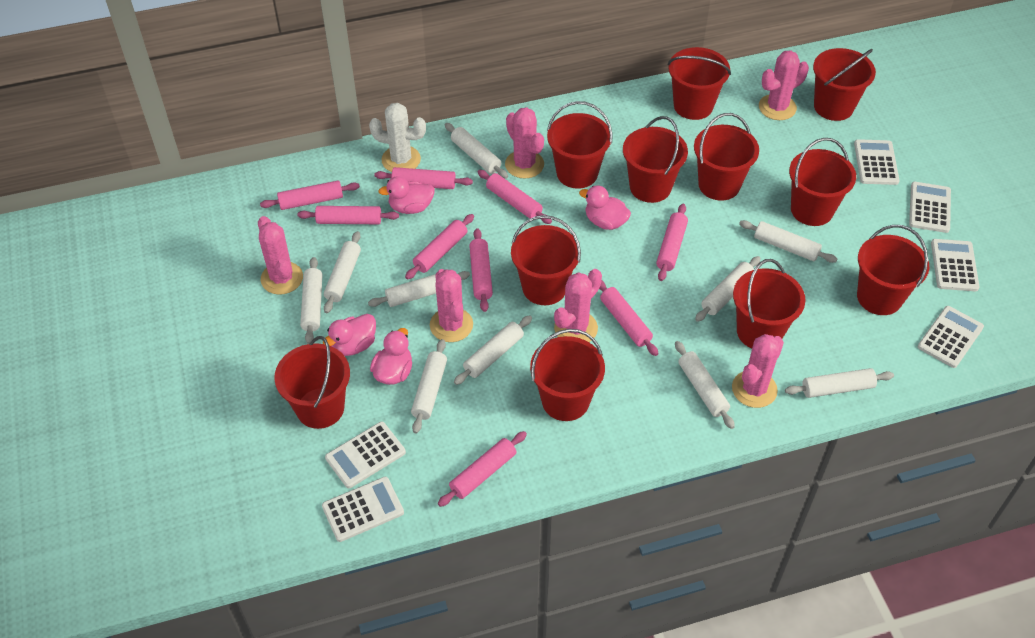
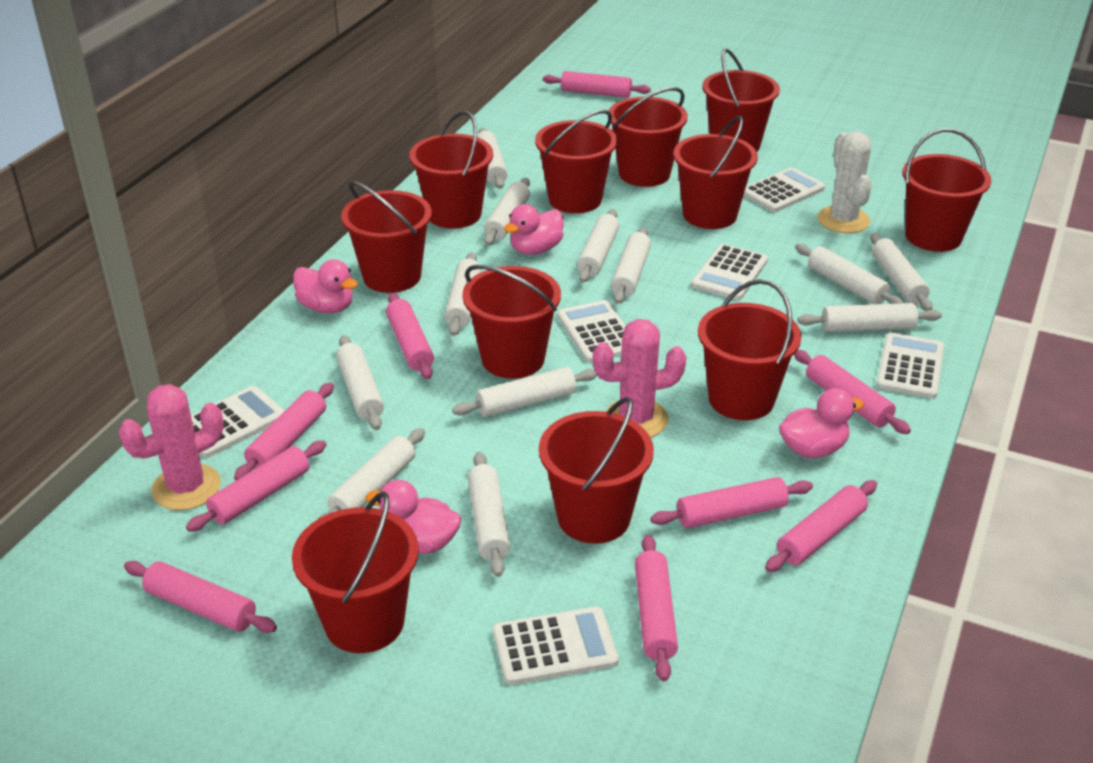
pink cactus: 6 -> 2
white rolling pin: 10 -> 12

